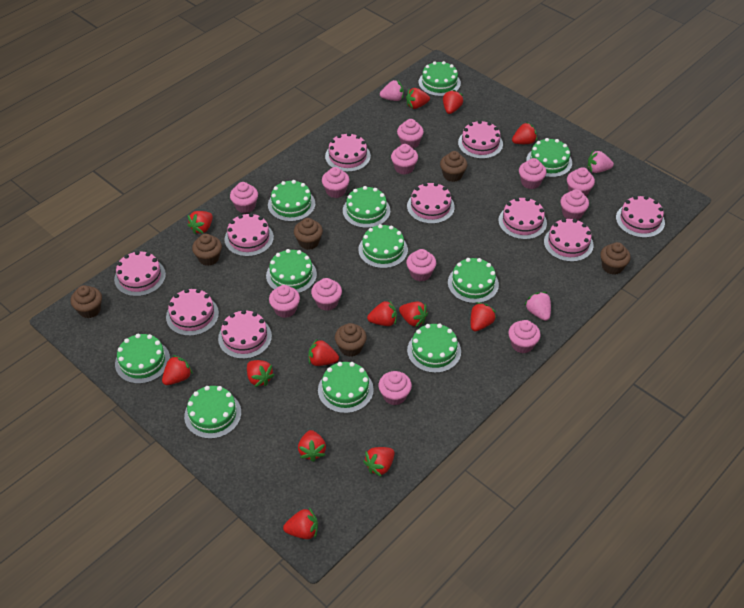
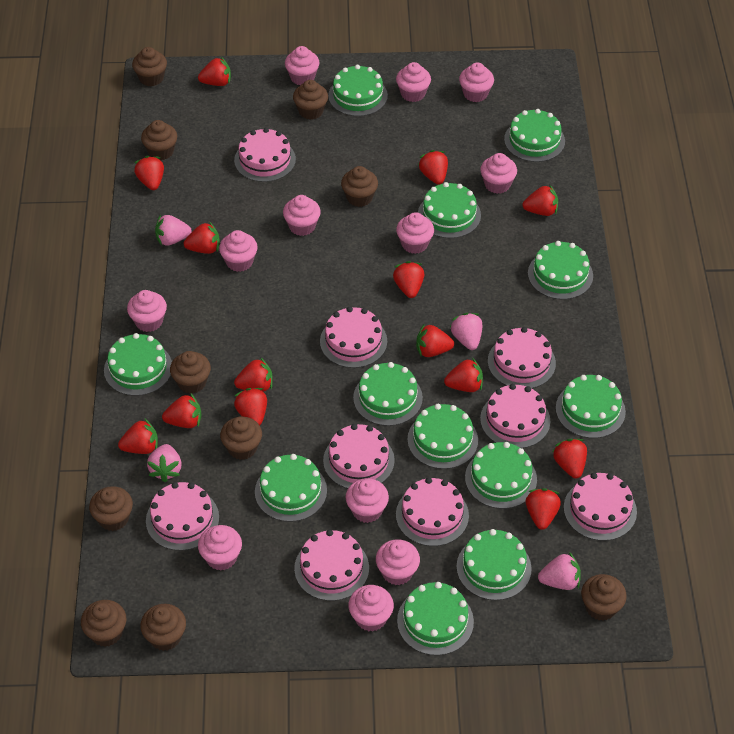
brown cupcake: 6 -> 10
green cake: 11 -> 12
pink cake: 10 -> 9
pink strawberry: 3 -> 4
red strawberry: 13 -> 14

